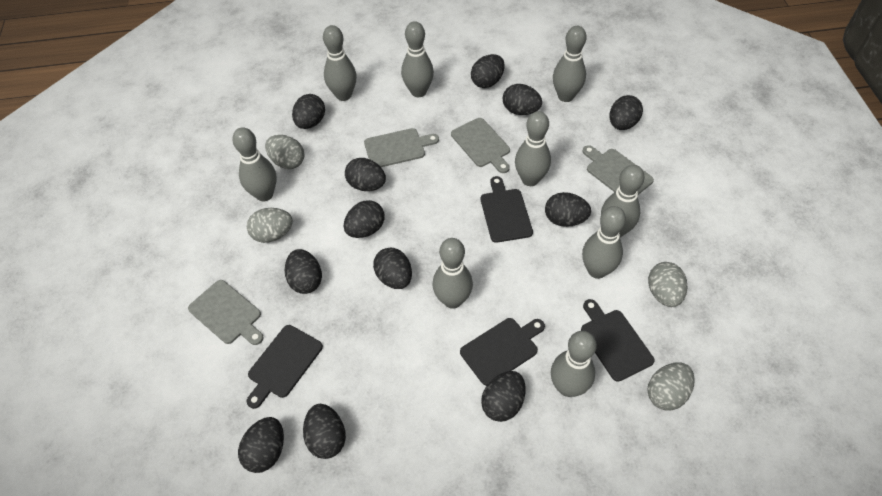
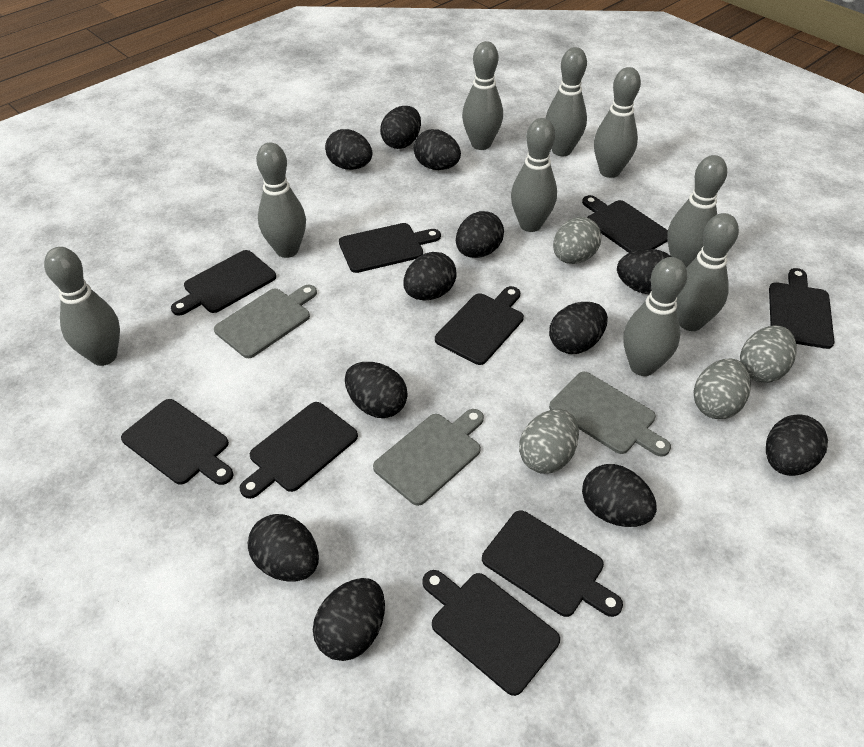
black cutting board: 4 -> 9
grey cutting board: 4 -> 3

